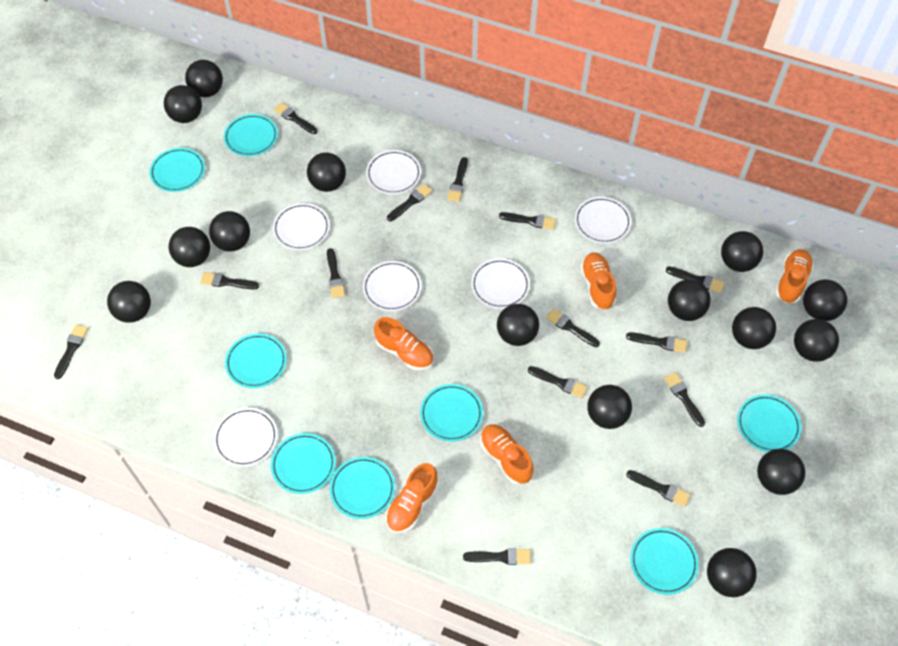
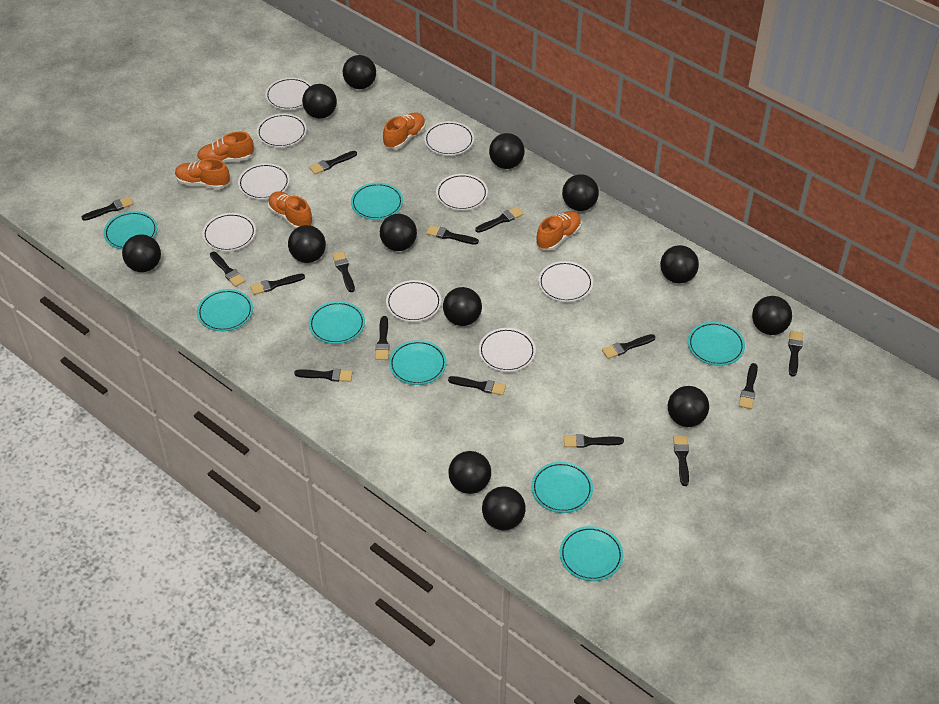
black ball: 15 -> 13
black brush: 14 -> 15
white plate: 6 -> 9

